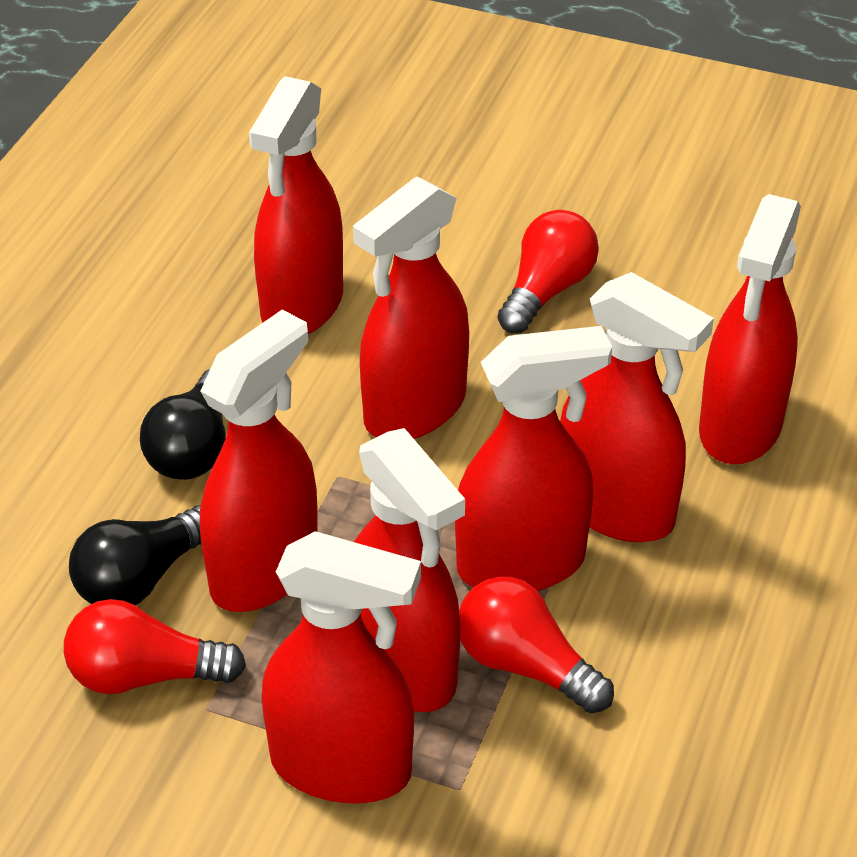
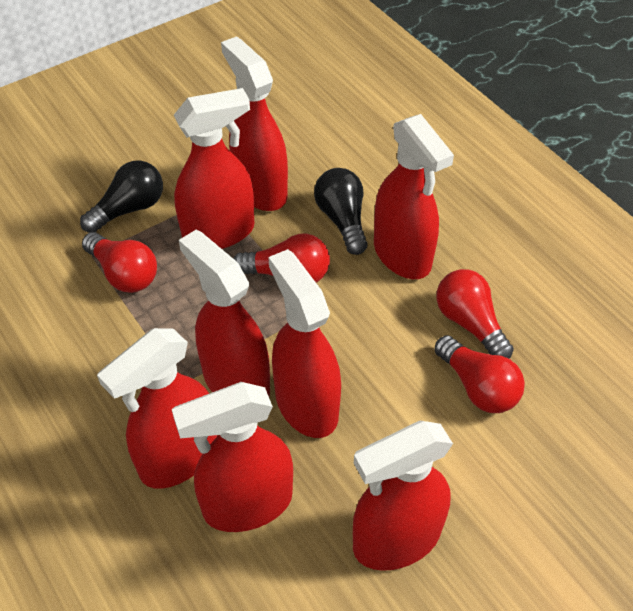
red light bulb: 3 -> 4

